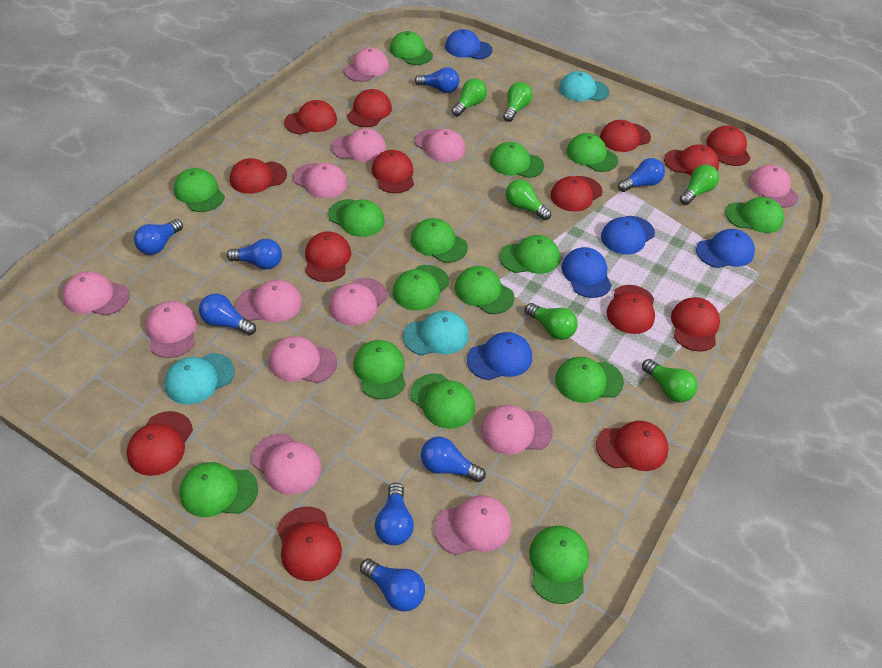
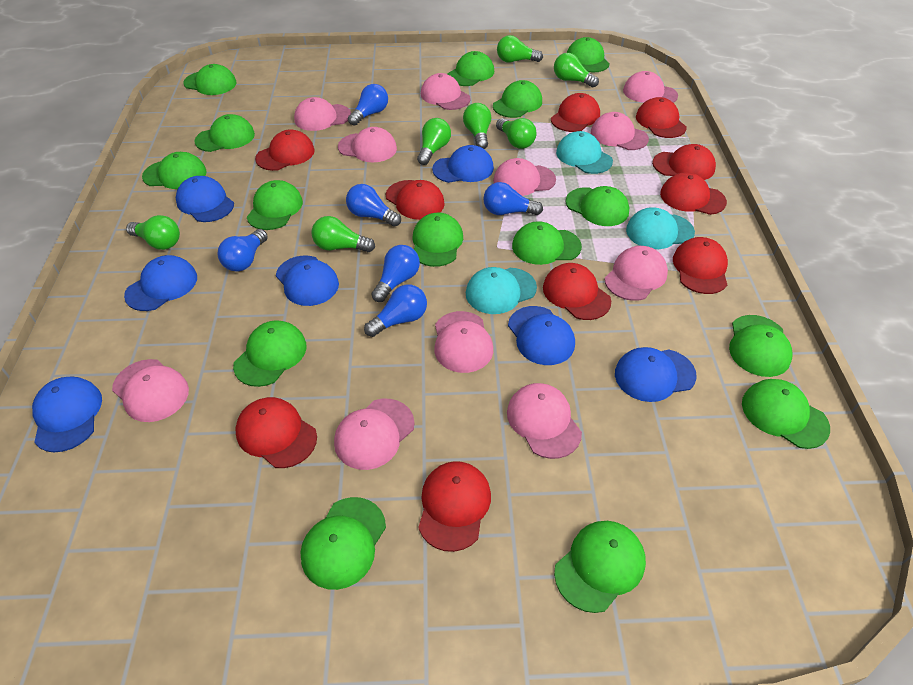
blue cap: 5 -> 7
blue light bulb: 8 -> 6
green light bulb: 6 -> 7
pink cap: 13 -> 11
red cap: 14 -> 10

